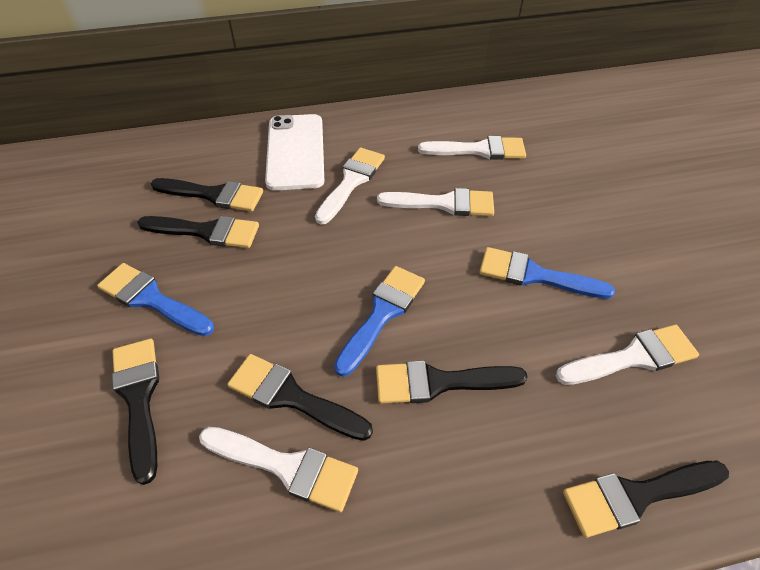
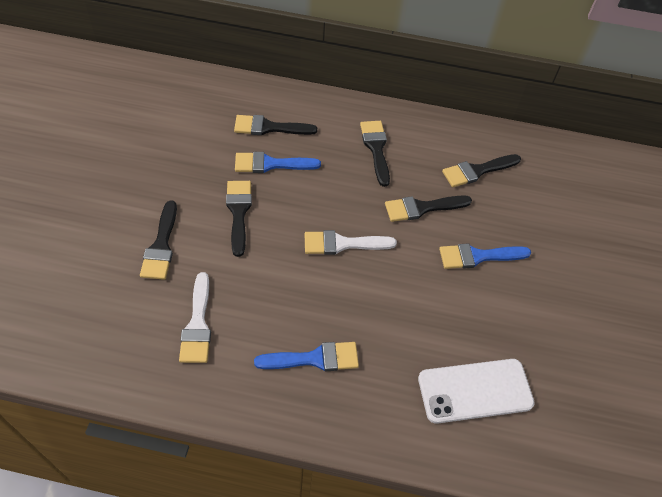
white brush: 5 -> 2

